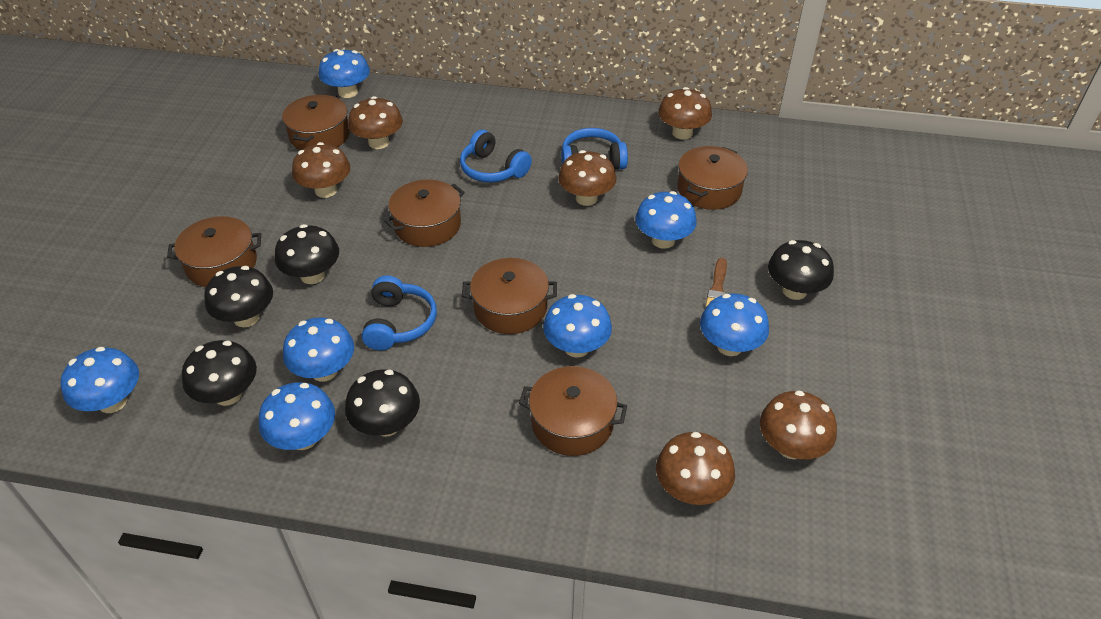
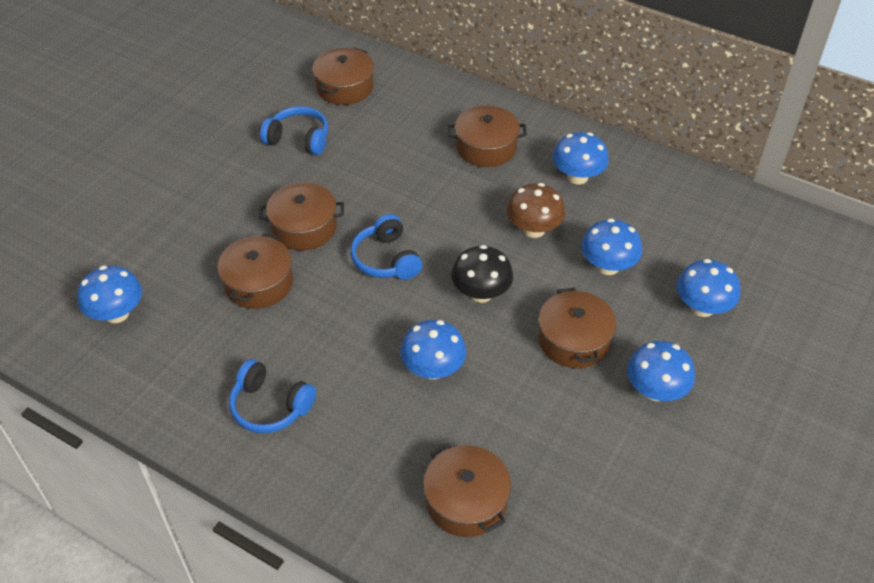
black mushroom: 5 -> 1
blue mushroom: 7 -> 6
brown brush: 1 -> 0
brown mushroom: 6 -> 1

